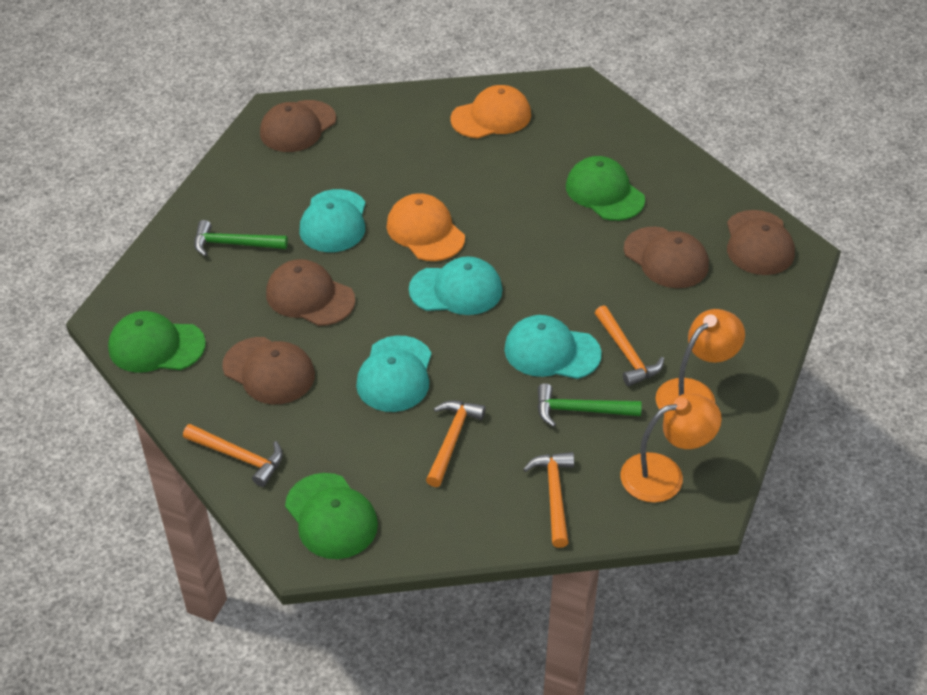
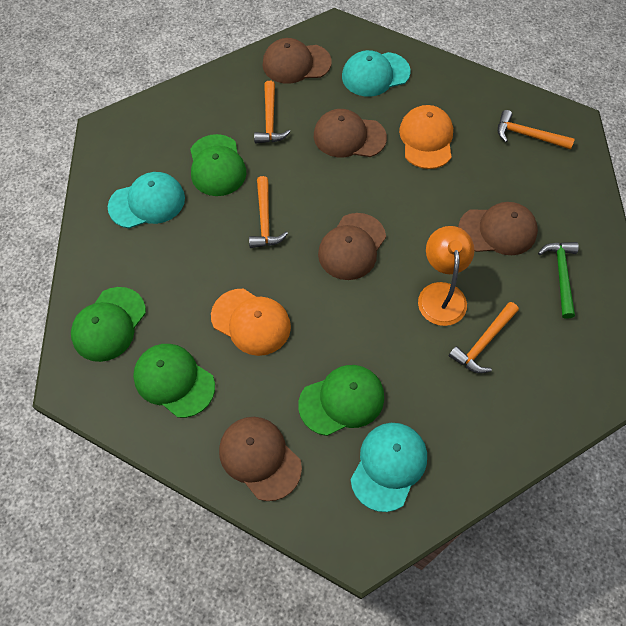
green cap: 3 -> 4
green hammer: 2 -> 1
orange lamp: 2 -> 1
turquoise cap: 4 -> 3

